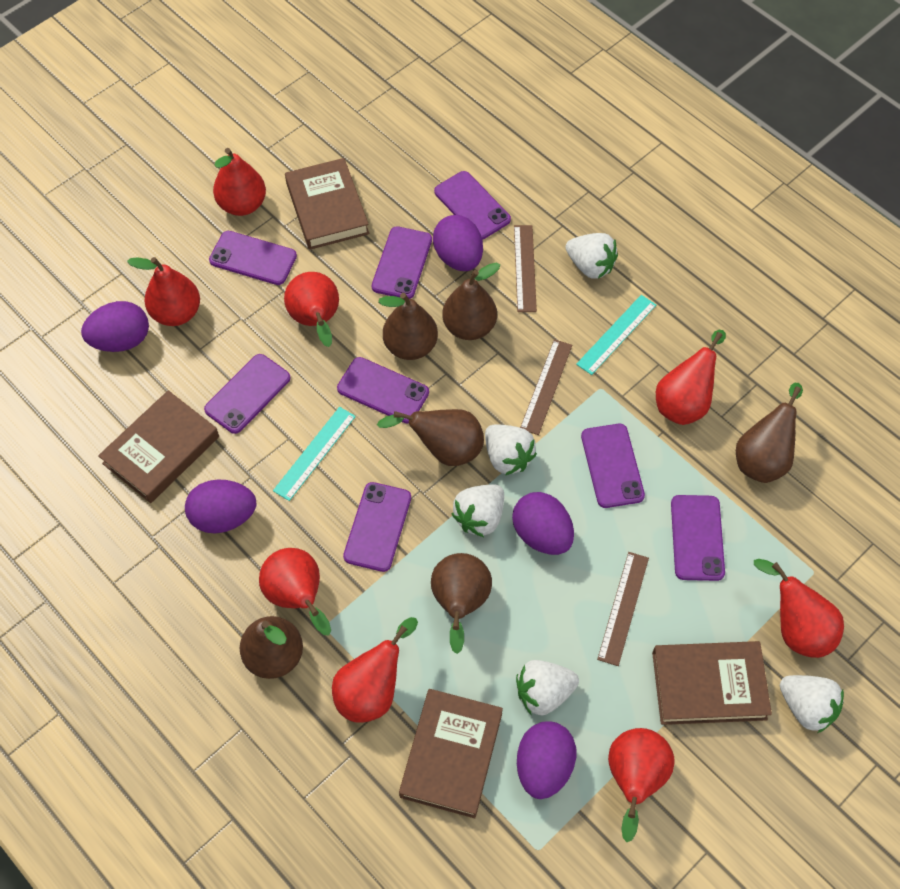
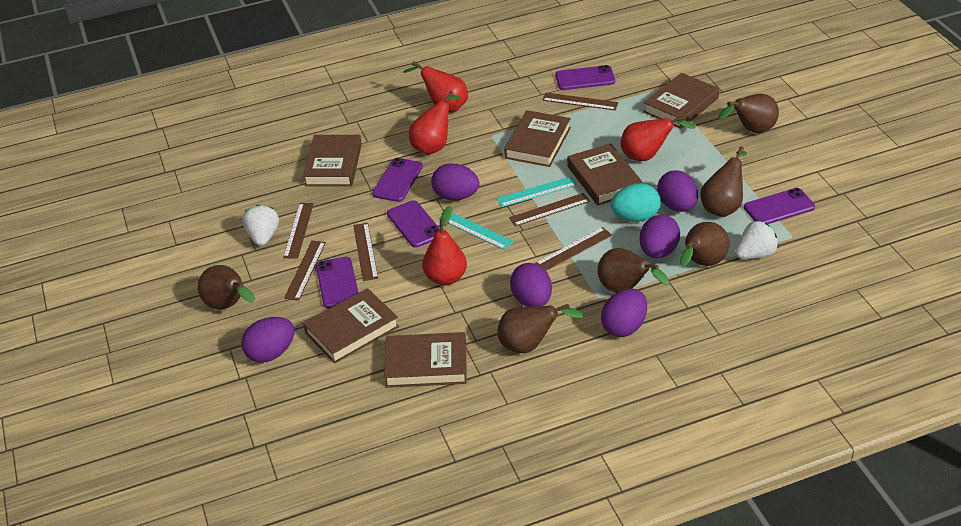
brown book: 4 -> 6
brown ruler: 3 -> 6
purple egg: 5 -> 6
purple phone: 8 -> 5
red pear: 8 -> 4
turquoise egg: 0 -> 1
white strawberry: 5 -> 2

